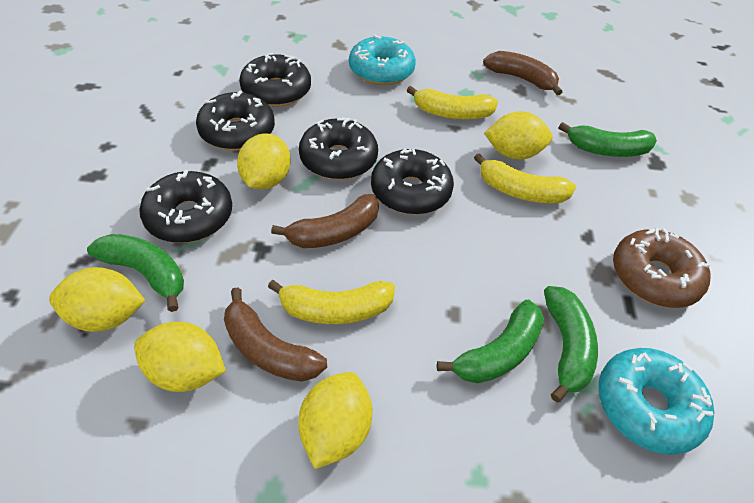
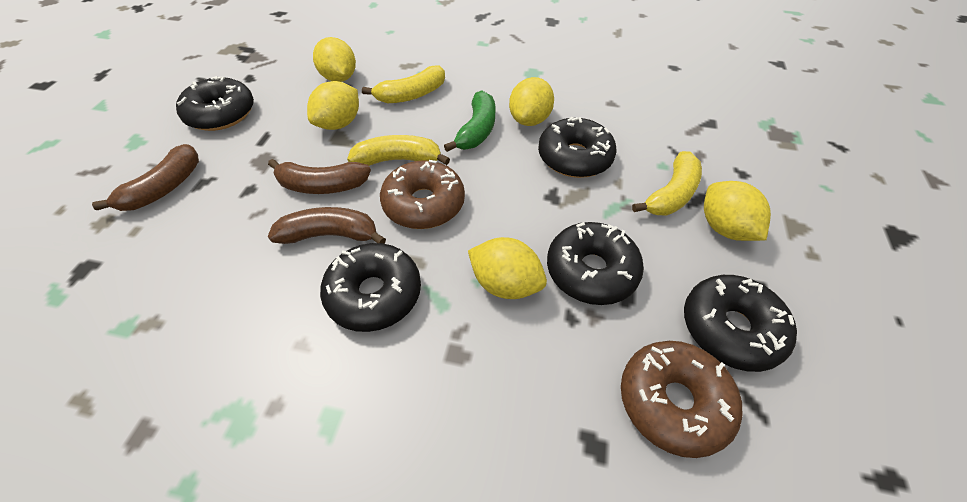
brown donut: 1 -> 2
green banana: 4 -> 1
turquoise donut: 2 -> 0

